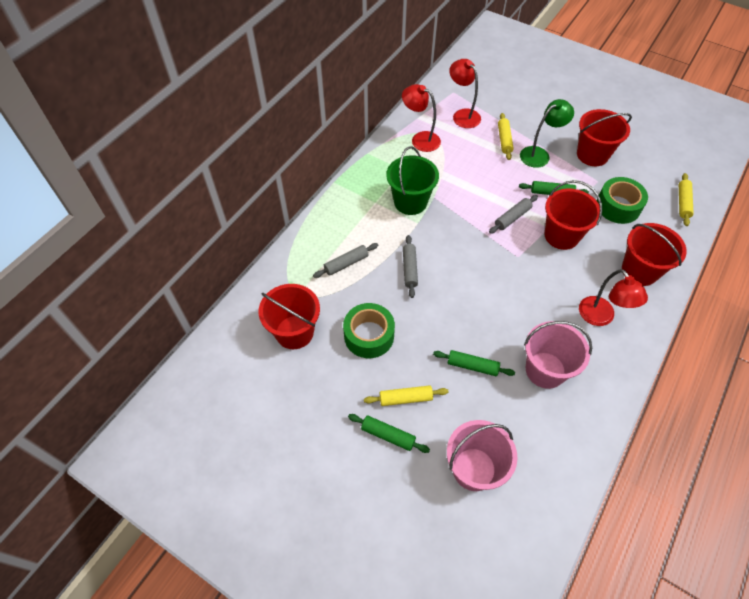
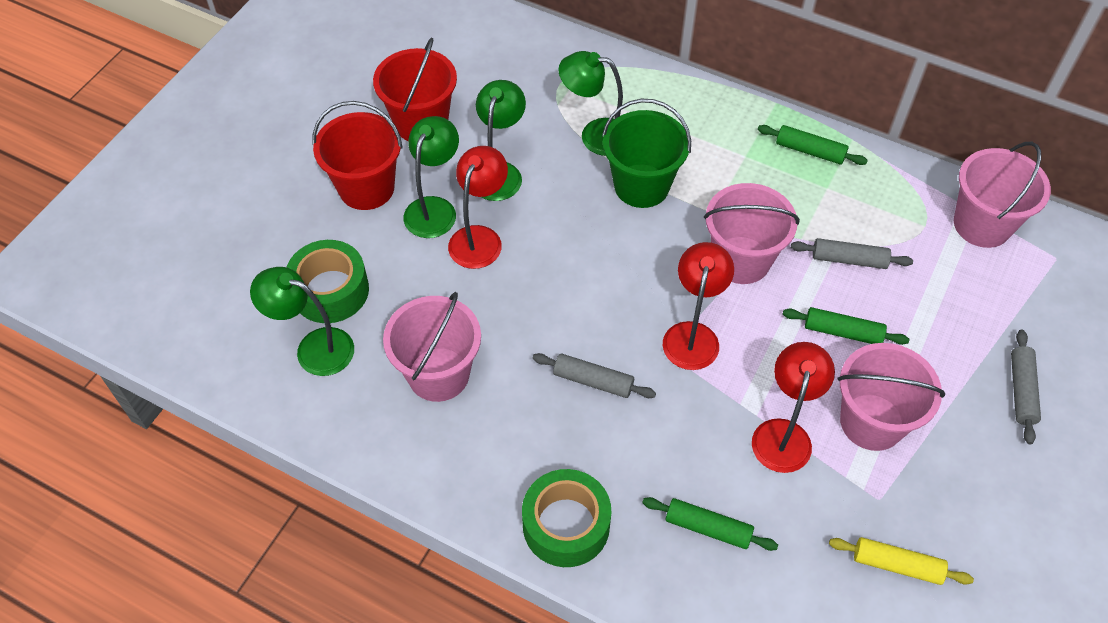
green lamp: 1 -> 4
pink bucket: 2 -> 4
red bucket: 4 -> 2
yellow rolling pin: 3 -> 1

